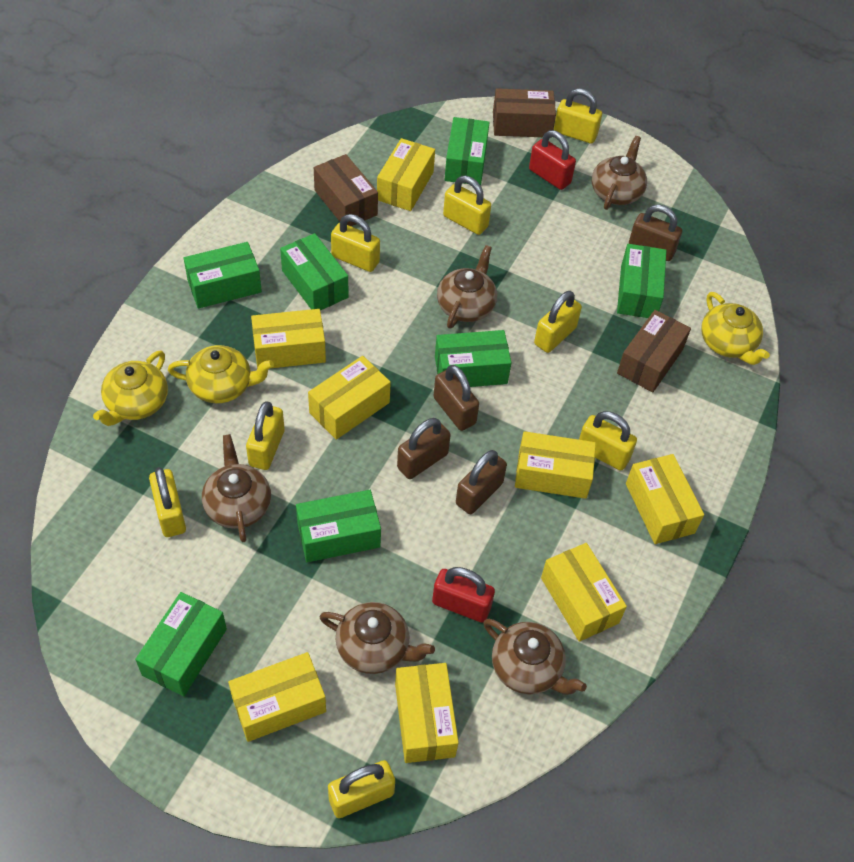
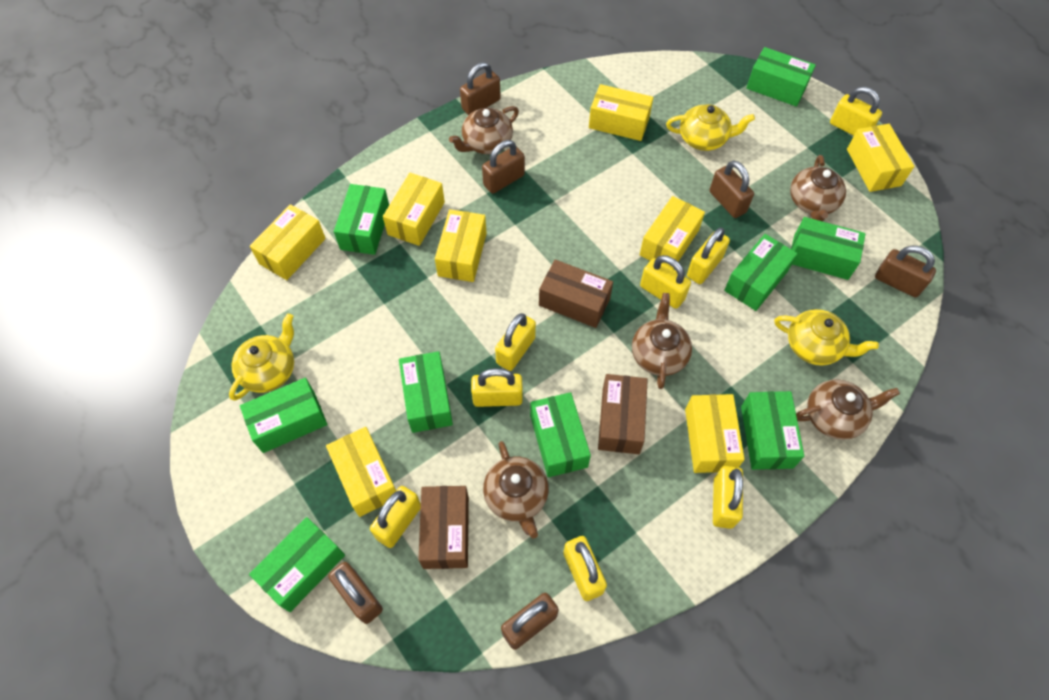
brown padlock: 4 -> 6
green box: 7 -> 9
red padlock: 2 -> 0

